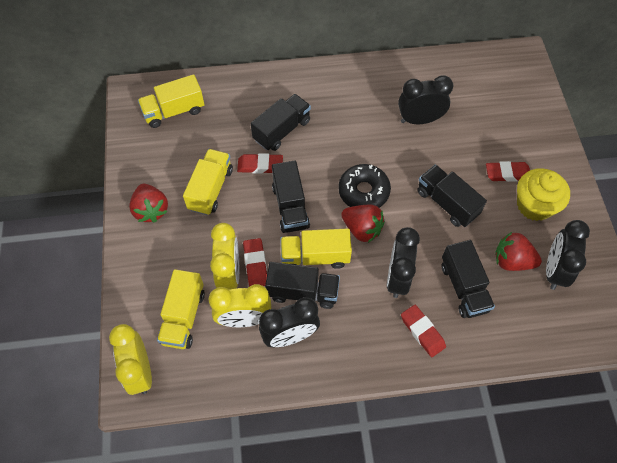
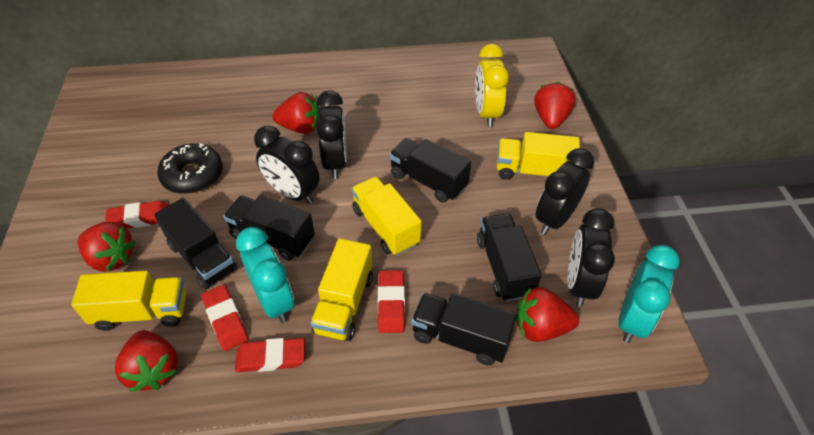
red strawberry: 3 -> 5
turquoise clock: 0 -> 2
yellow clock: 3 -> 1
yellow cupcake: 1 -> 0

